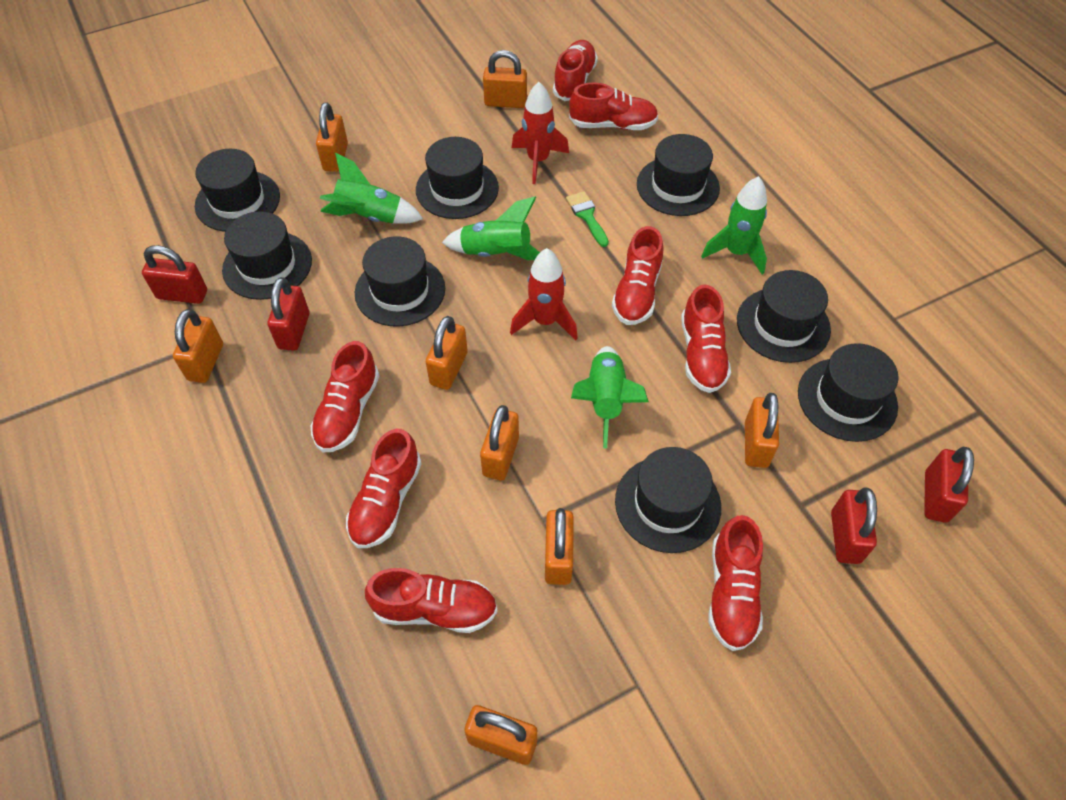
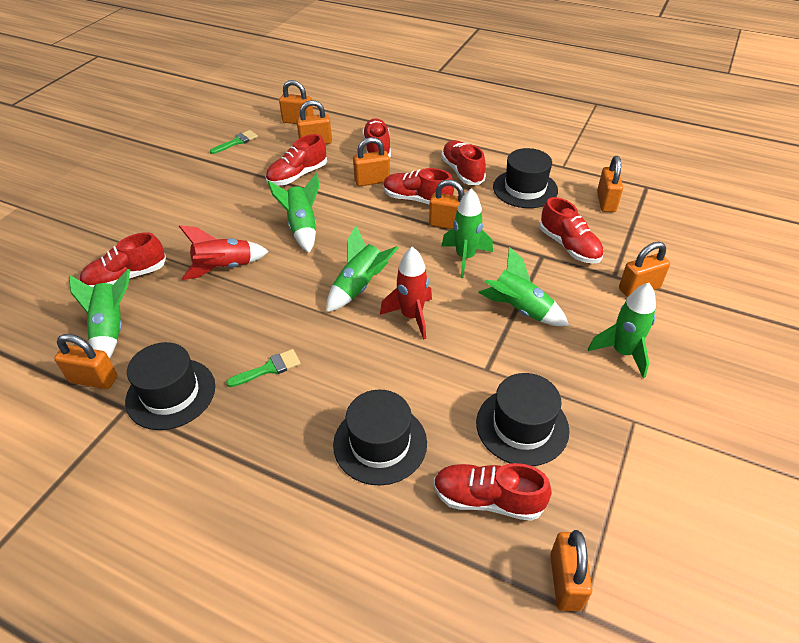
black hat: 8 -> 4
green brush: 1 -> 2
green rocket: 4 -> 6
red padlock: 4 -> 0
red shoe: 8 -> 7

